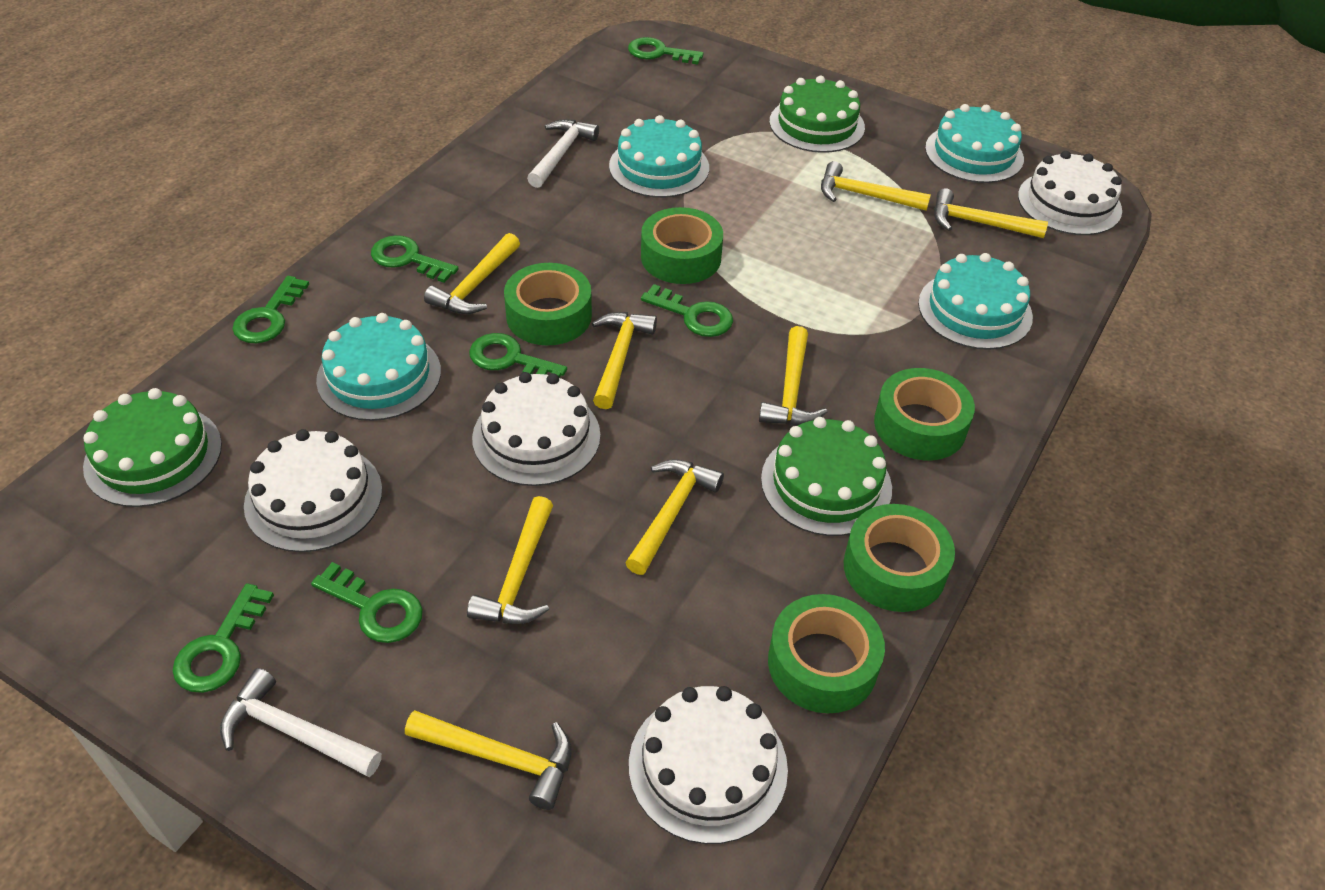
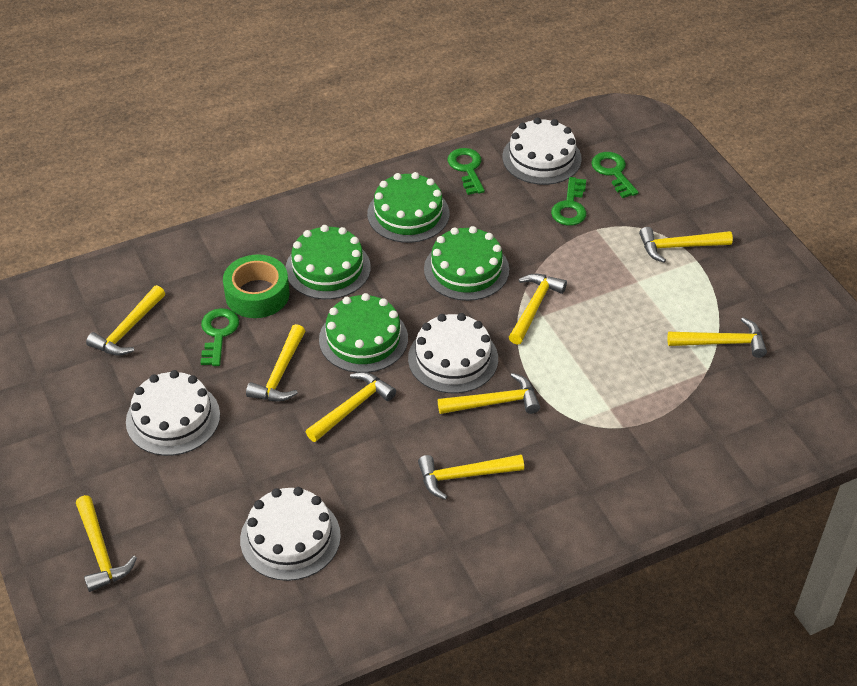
green cake: 3 -> 4
green key: 7 -> 4
green tape: 5 -> 1
turquoise cake: 4 -> 0
white hammer: 2 -> 0
yellow hammer: 8 -> 9

